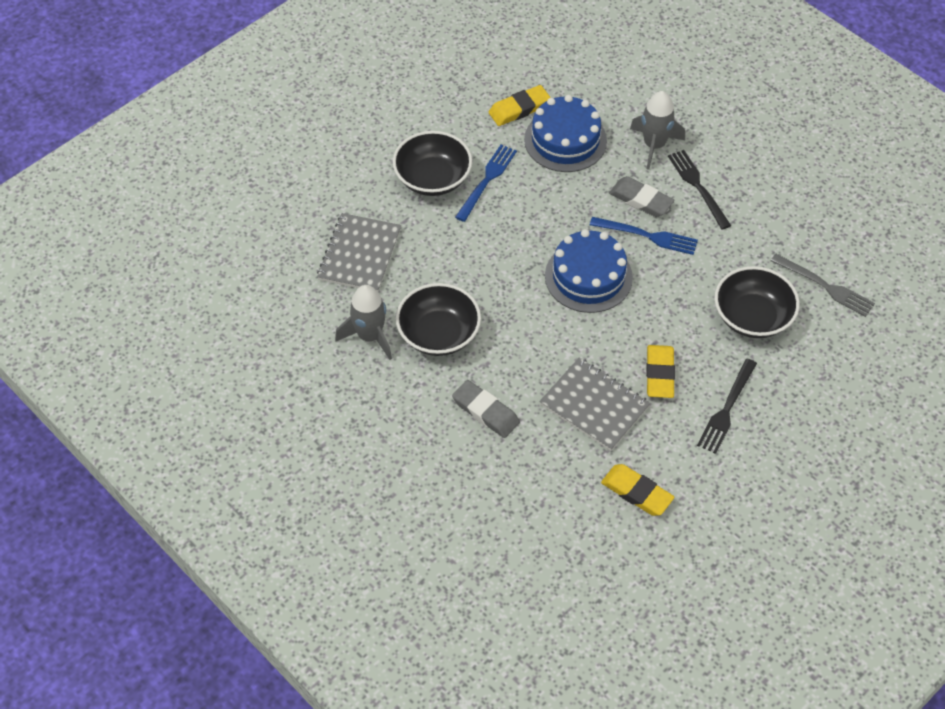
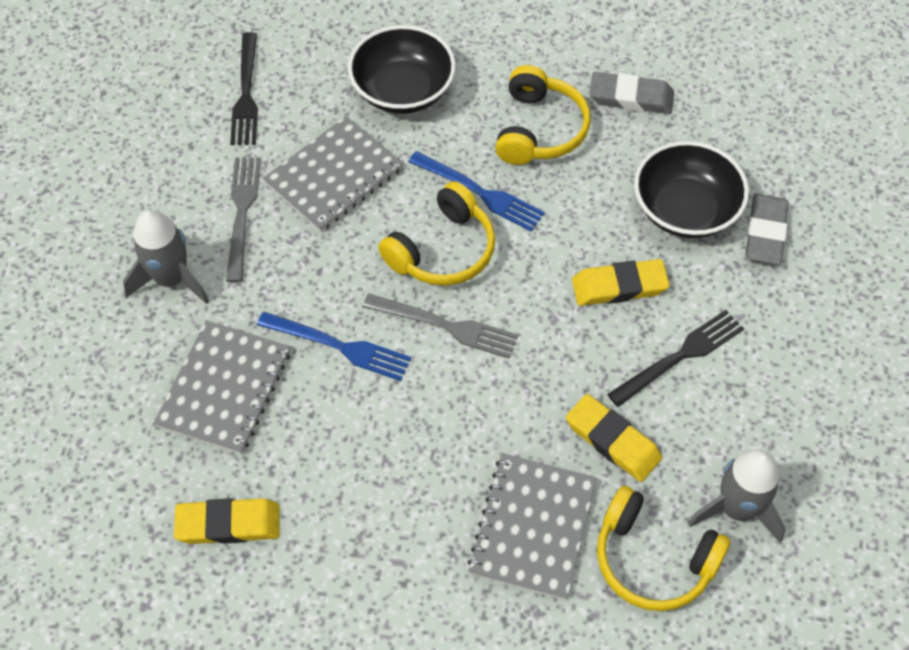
black bowl: 3 -> 2
blue cake: 2 -> 0
grey fork: 1 -> 2
grey notebook: 2 -> 3
yellow headphones: 0 -> 3

